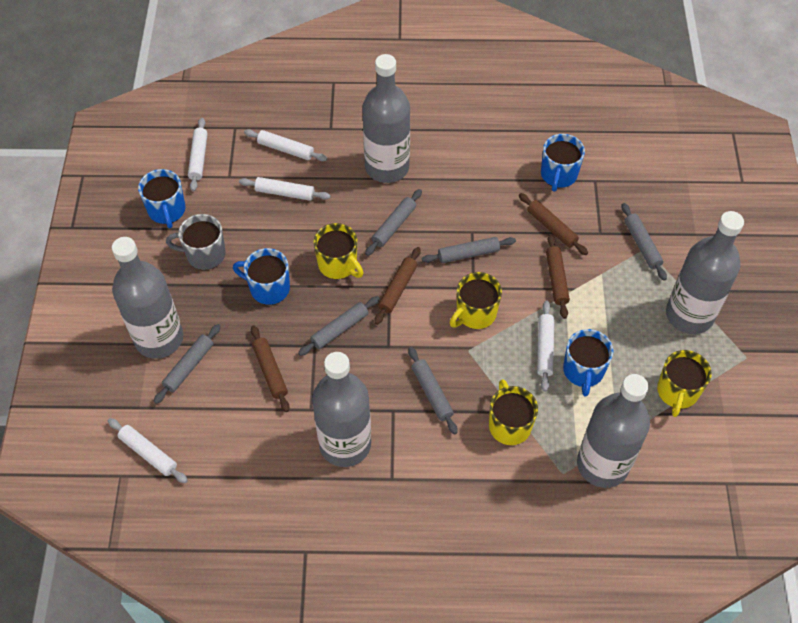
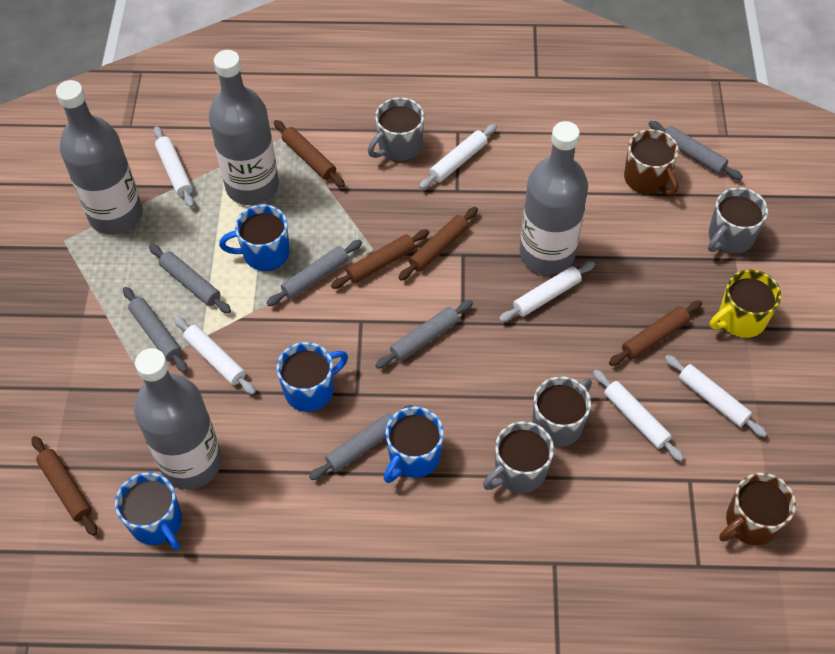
brown mug: 0 -> 2
brown rolling pin: 4 -> 5
grey bottle: 5 -> 4
grey mug: 1 -> 4
white rolling pin: 5 -> 6
yellow mug: 4 -> 1

